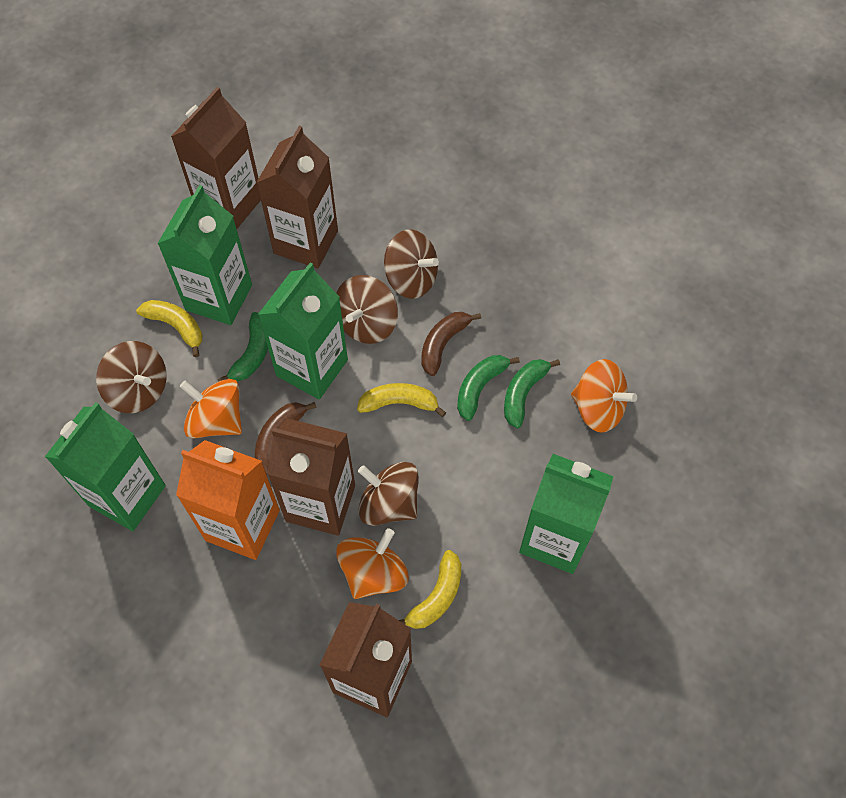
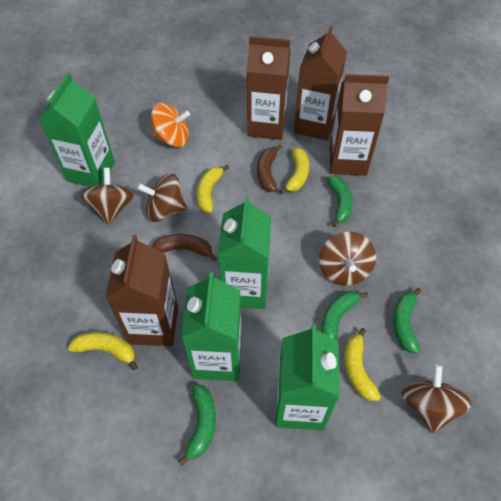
green banana: 3 -> 4
orange carton: 1 -> 0
orange spinning top: 3 -> 1
yellow banana: 3 -> 4

